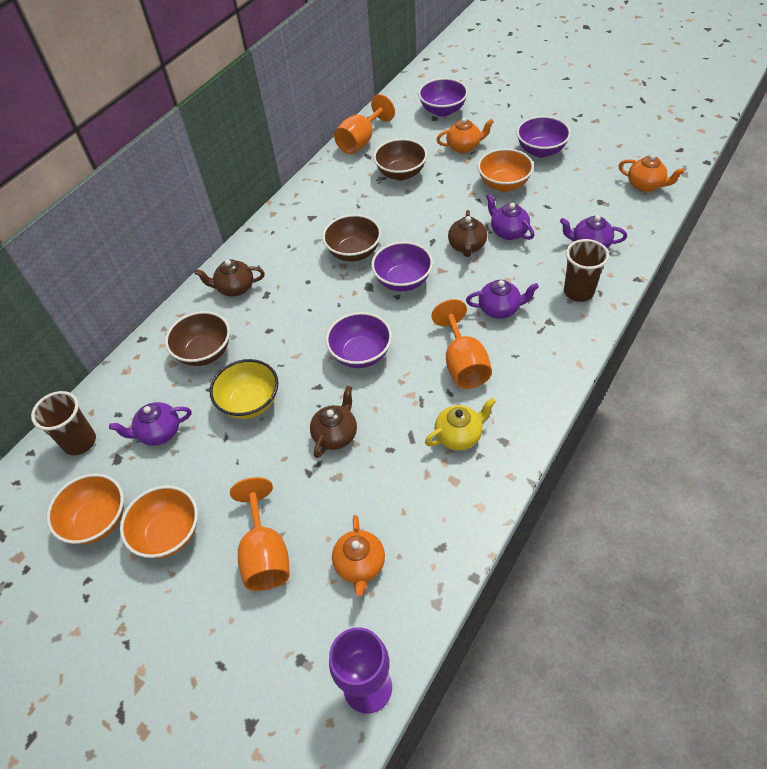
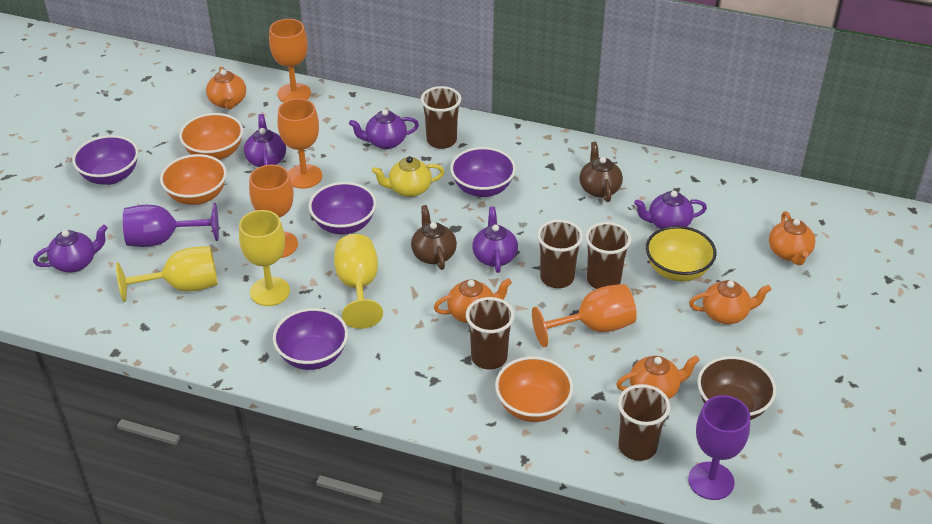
brown bowl: 3 -> 1
brown cup: 2 -> 5
brown teapot: 3 -> 2
orange goblet: 3 -> 4
orange teapot: 3 -> 5
purple goblet: 1 -> 2
purple teapot: 4 -> 5
yellow goblet: 0 -> 3

